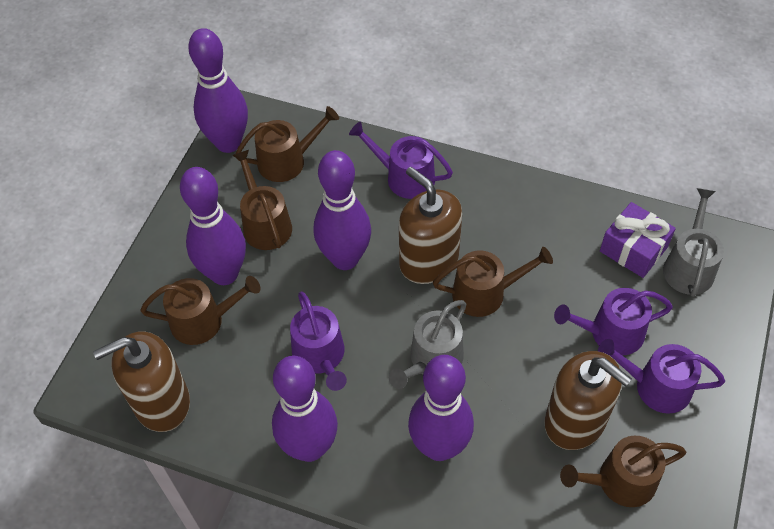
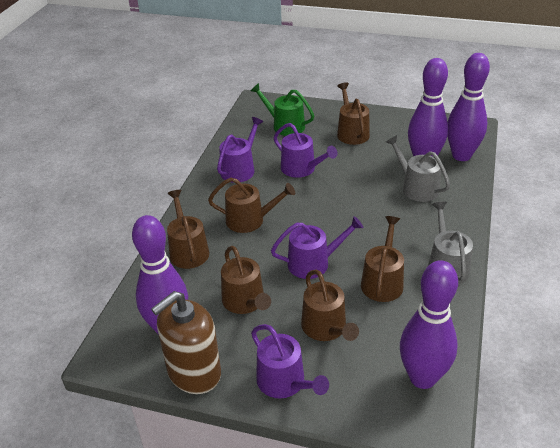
brown soap dispenser: 3 -> 1
brown watering can: 5 -> 6
green watering can: 0 -> 1
purple bowling pin: 5 -> 4
purple gift: 1 -> 0

